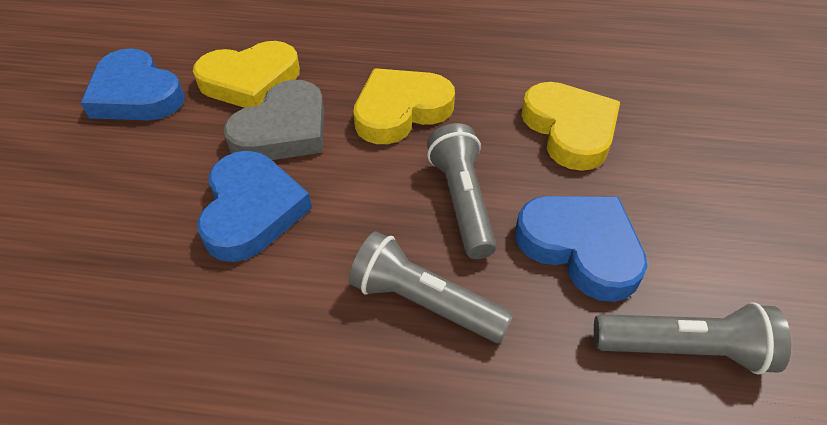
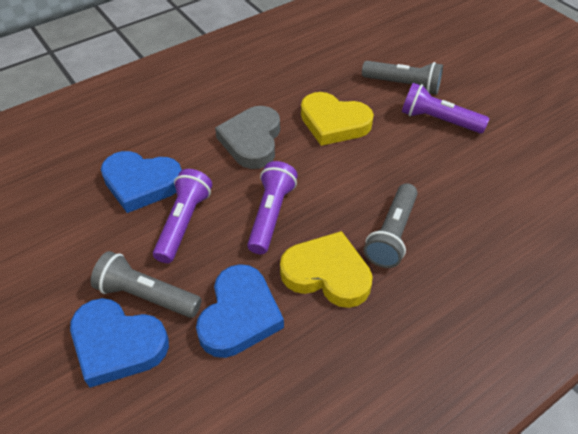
purple flashlight: 0 -> 3
yellow heart: 3 -> 2

